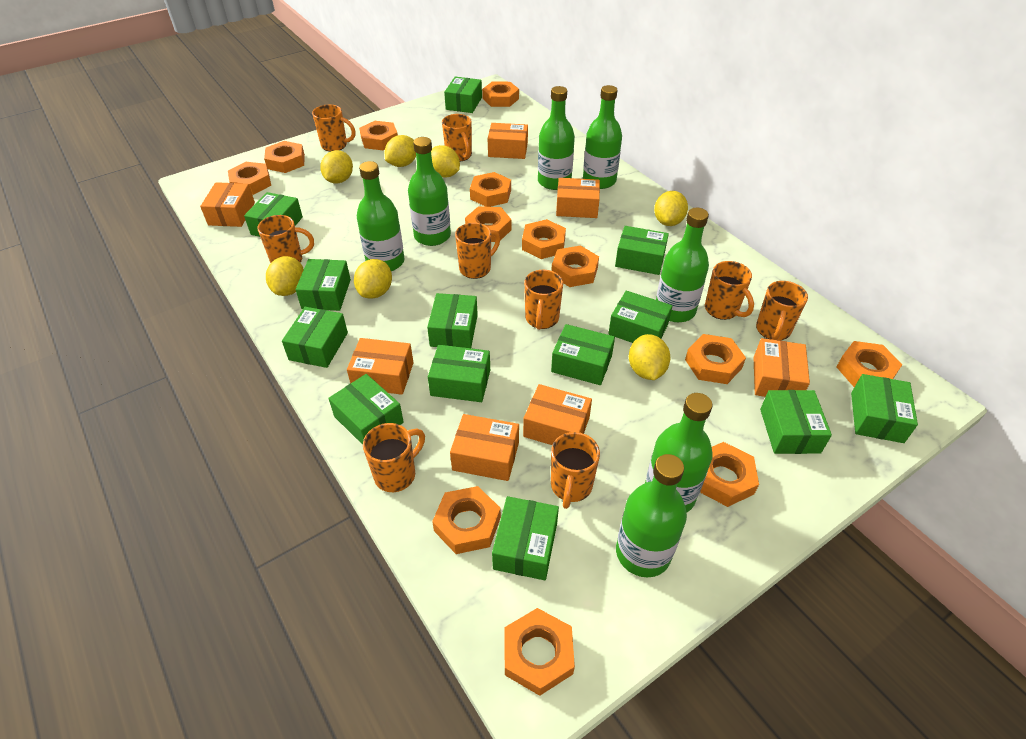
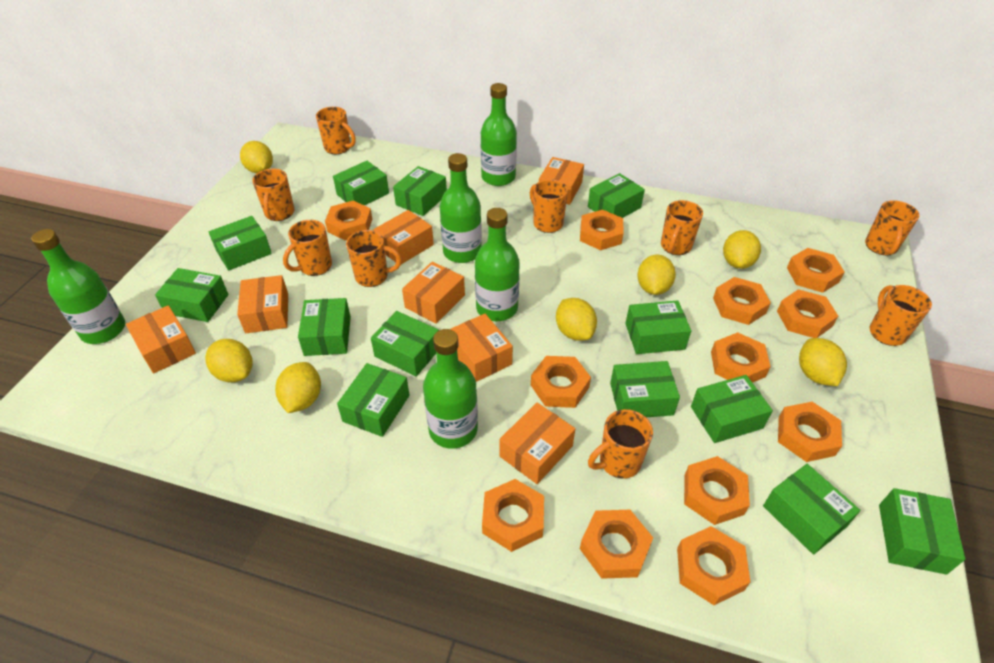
green bottle: 7 -> 5
orange nut: 13 -> 12

